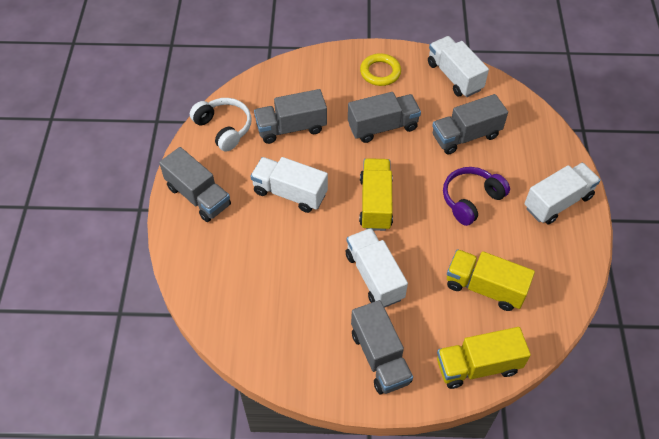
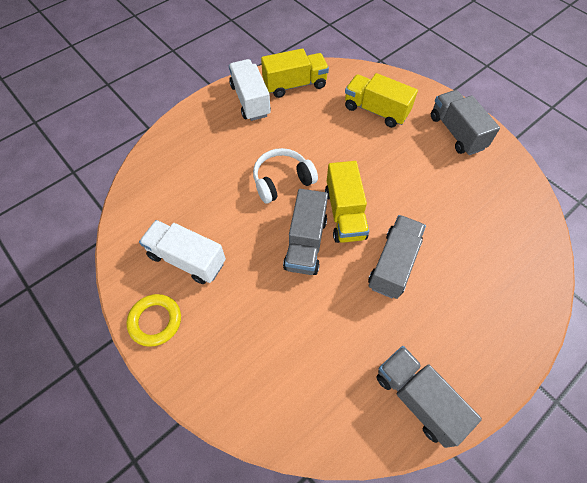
grey truck: 5 -> 4
purple headphones: 1 -> 0
white truck: 4 -> 2

